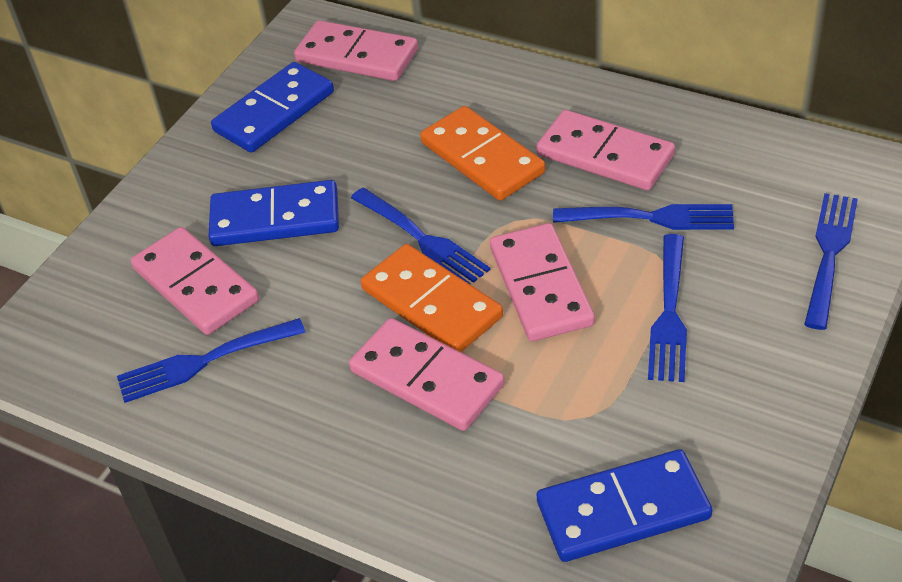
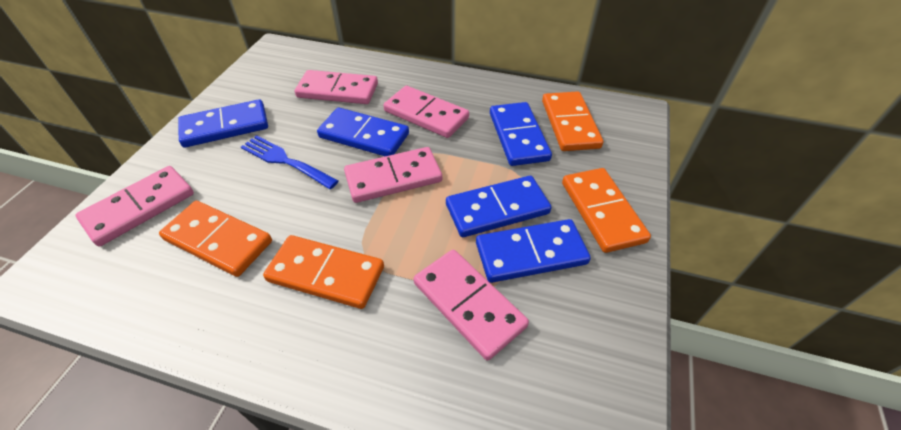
blue domino: 3 -> 5
blue fork: 5 -> 1
orange domino: 2 -> 4

